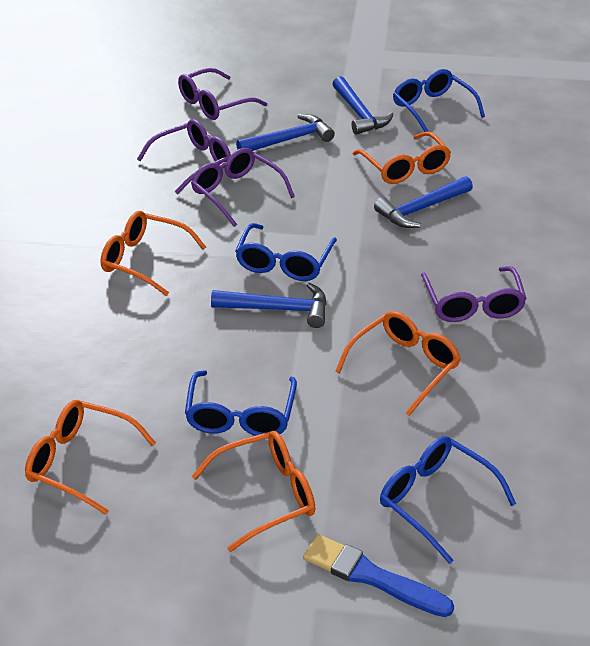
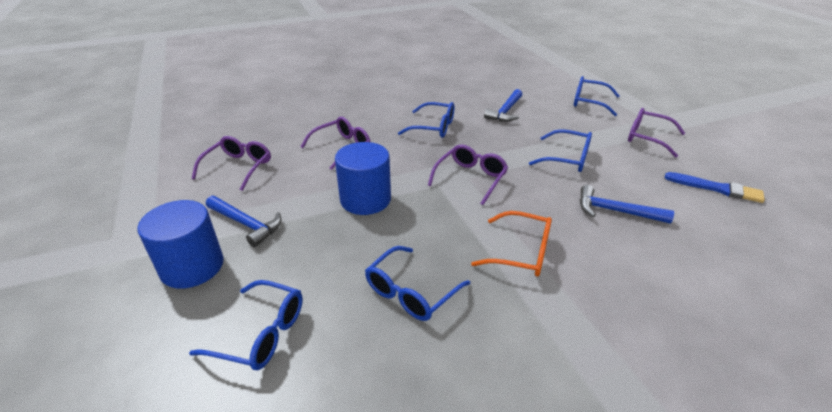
blue cylinder: 0 -> 2
blue glasses: 4 -> 5
blue hammer: 4 -> 3
orange glasses: 5 -> 1

